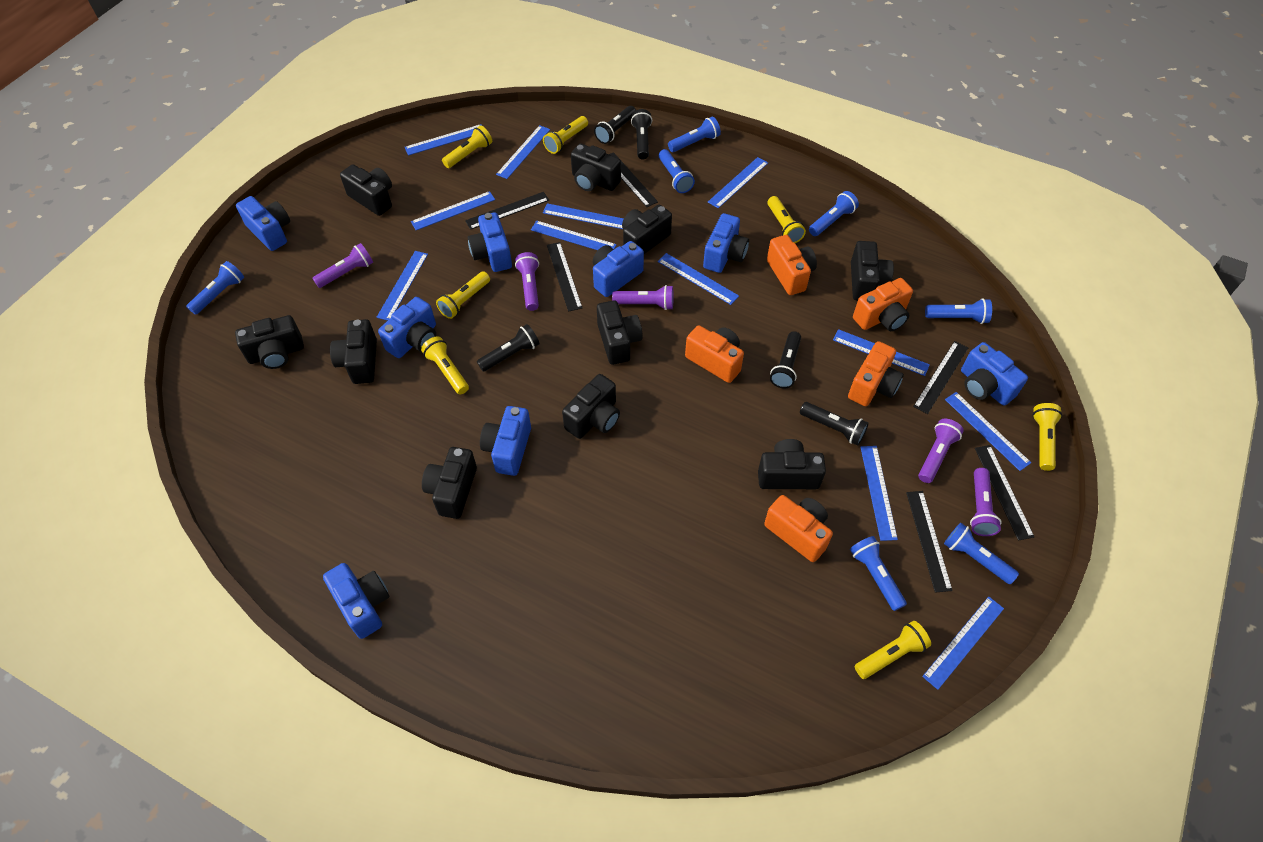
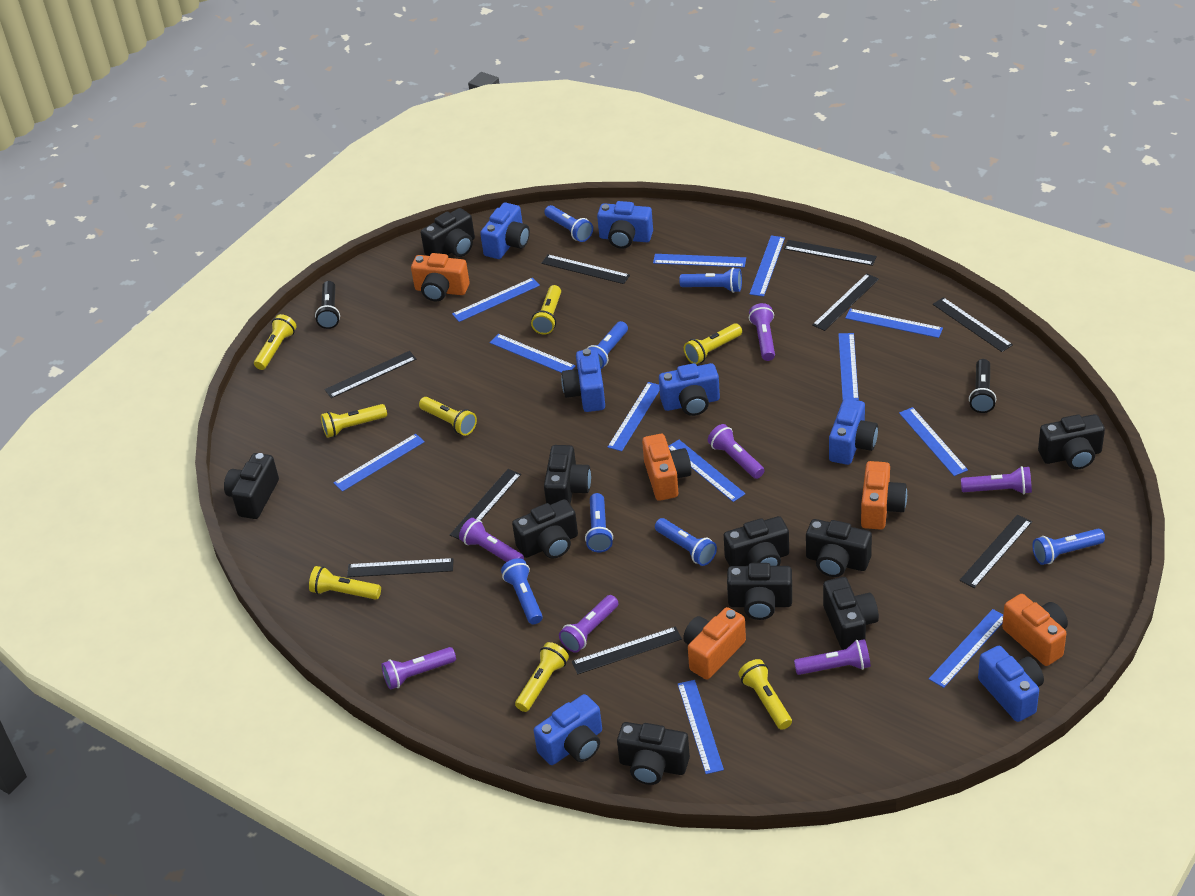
black flashlight: 5 -> 2
black ruler: 6 -> 9
blue camera: 8 -> 7
purple flashlight: 5 -> 7
yellow flashlight: 7 -> 8

